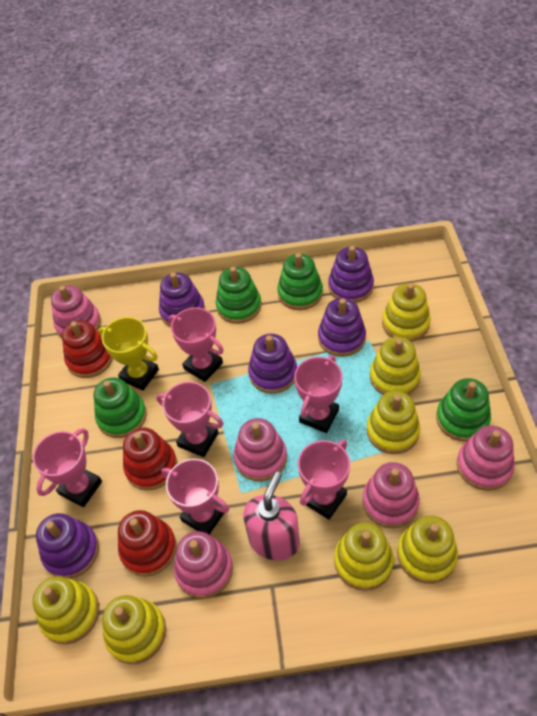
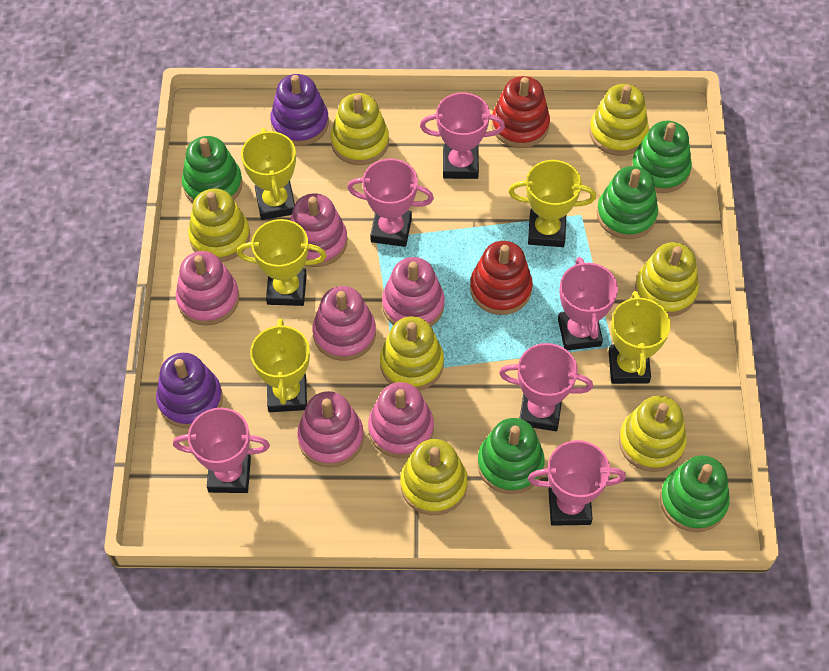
green stacking toy: 4 -> 5
pink soap dispenser: 1 -> 0
pink stacking toy: 5 -> 6
purple stacking toy: 5 -> 2
red stacking toy: 3 -> 2
yellow trophy: 1 -> 5

